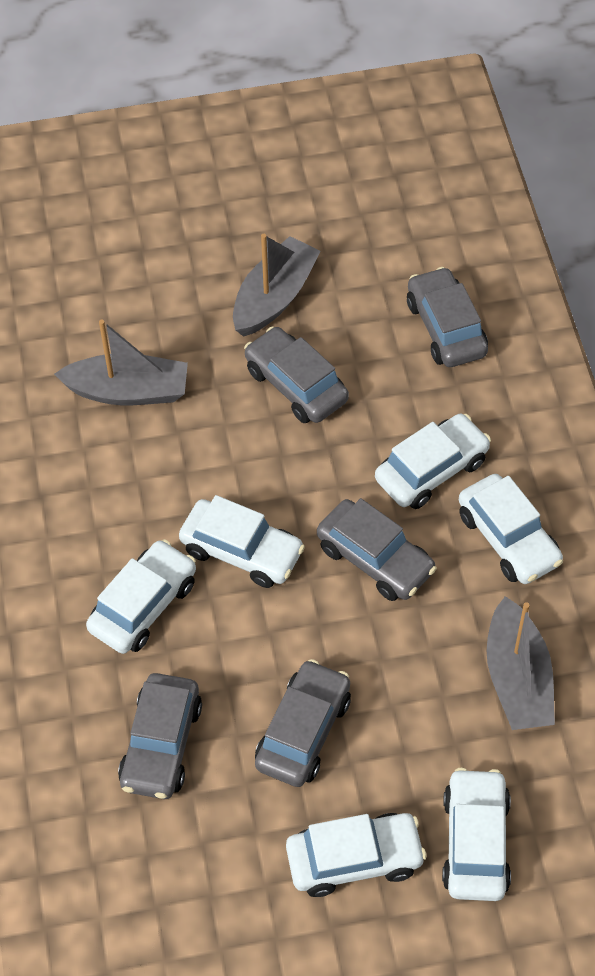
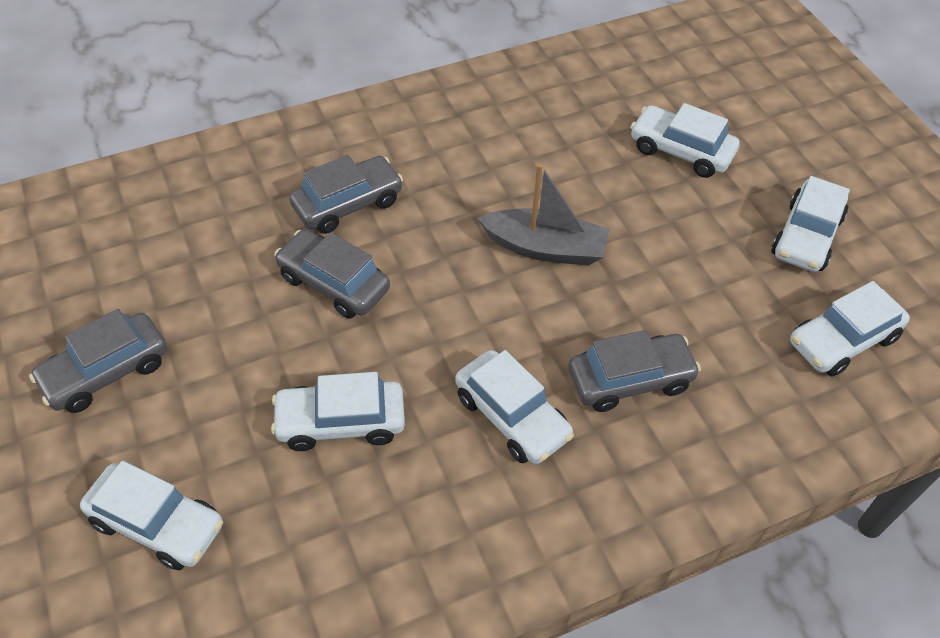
grey boat: 3 -> 1
grey car: 5 -> 4

